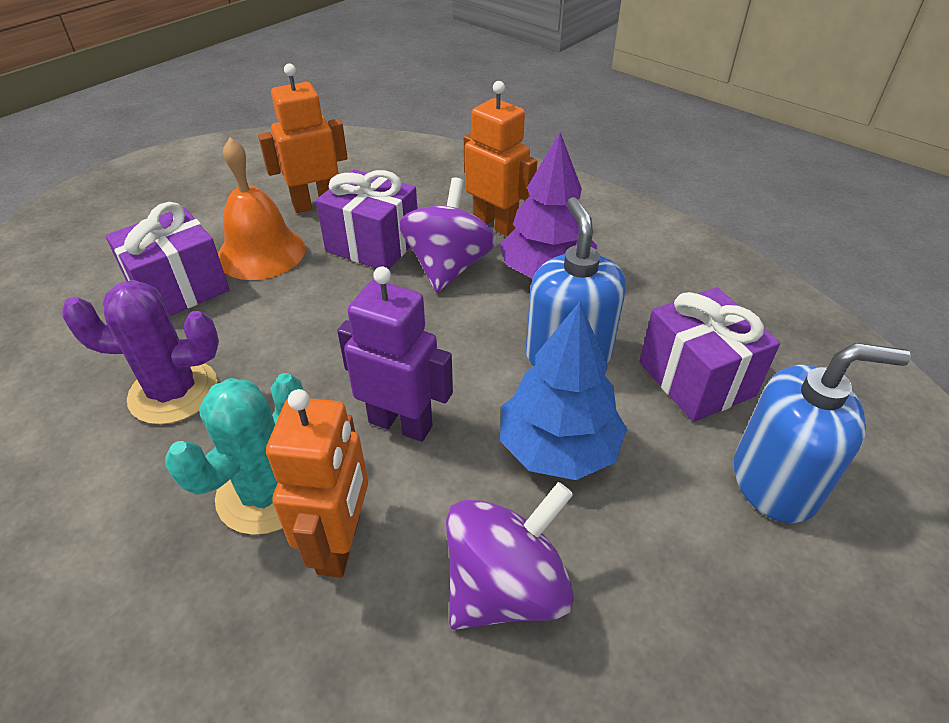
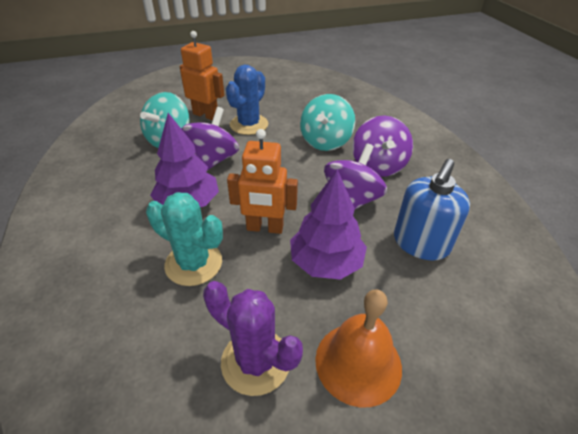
blue cactus: 0 -> 1
blue soap dispenser: 2 -> 1
blue tree: 1 -> 0
orange robot: 3 -> 2
purple gift: 3 -> 0
purple robot: 1 -> 0
purple spinning top: 2 -> 3
purple tree: 1 -> 2
turquoise spinning top: 0 -> 2

